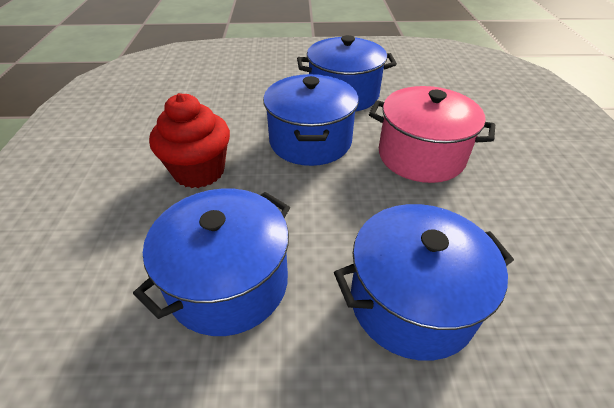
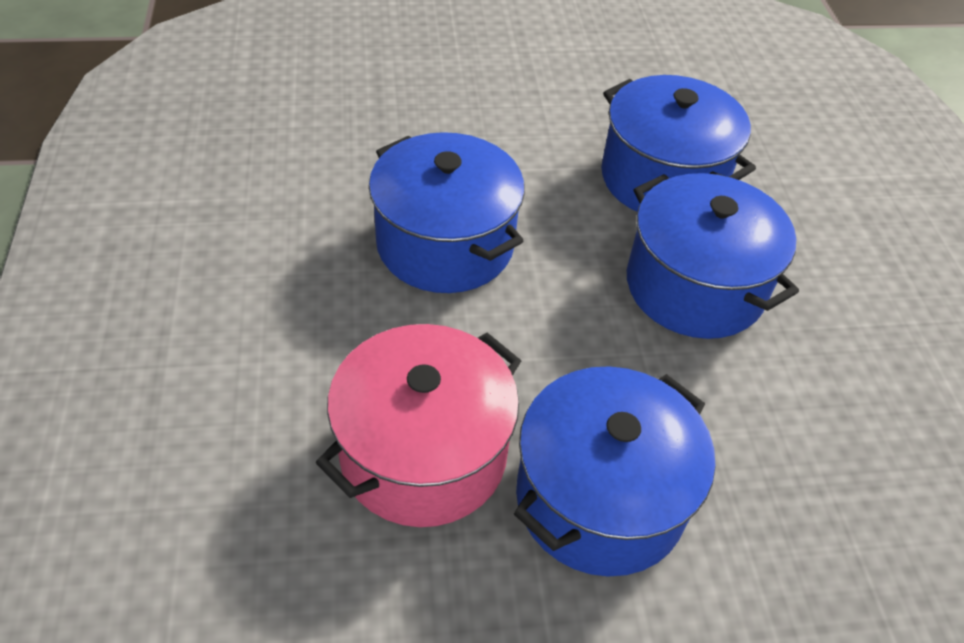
red cupcake: 1 -> 0

